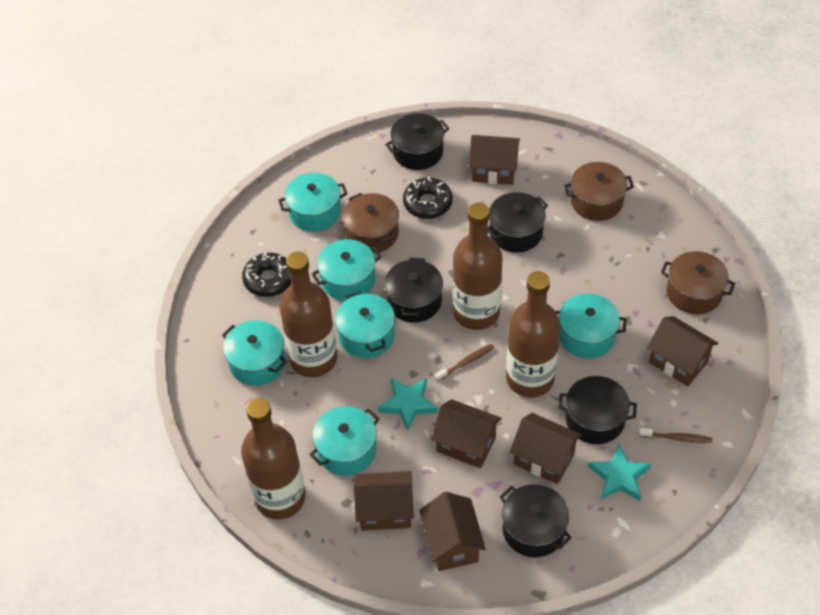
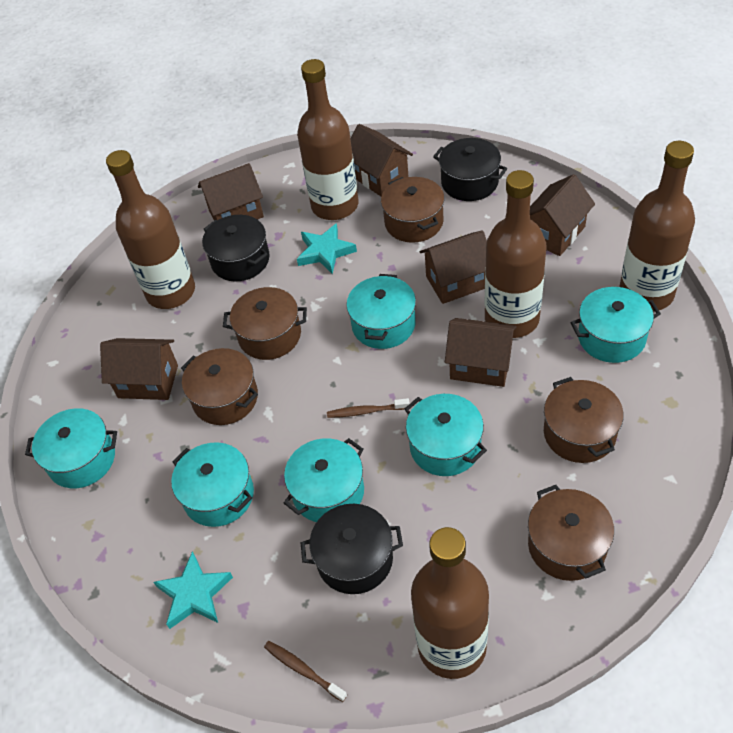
black donut: 2 -> 0
black pot: 5 -> 3
brown bottle: 4 -> 5
brown pot: 3 -> 5

